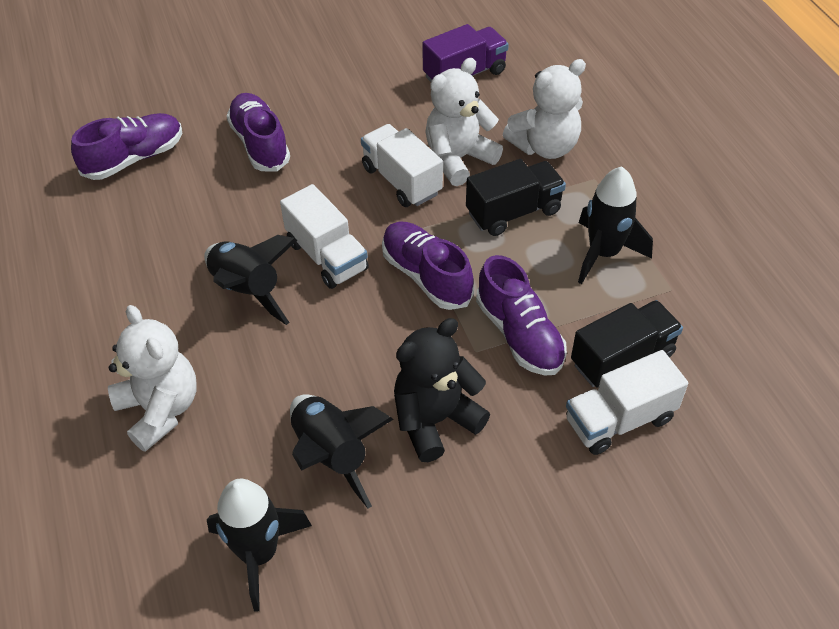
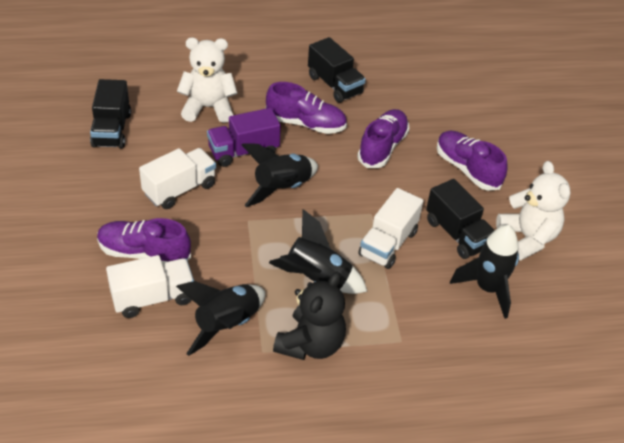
black truck: 2 -> 3
white teddy bear: 3 -> 2

